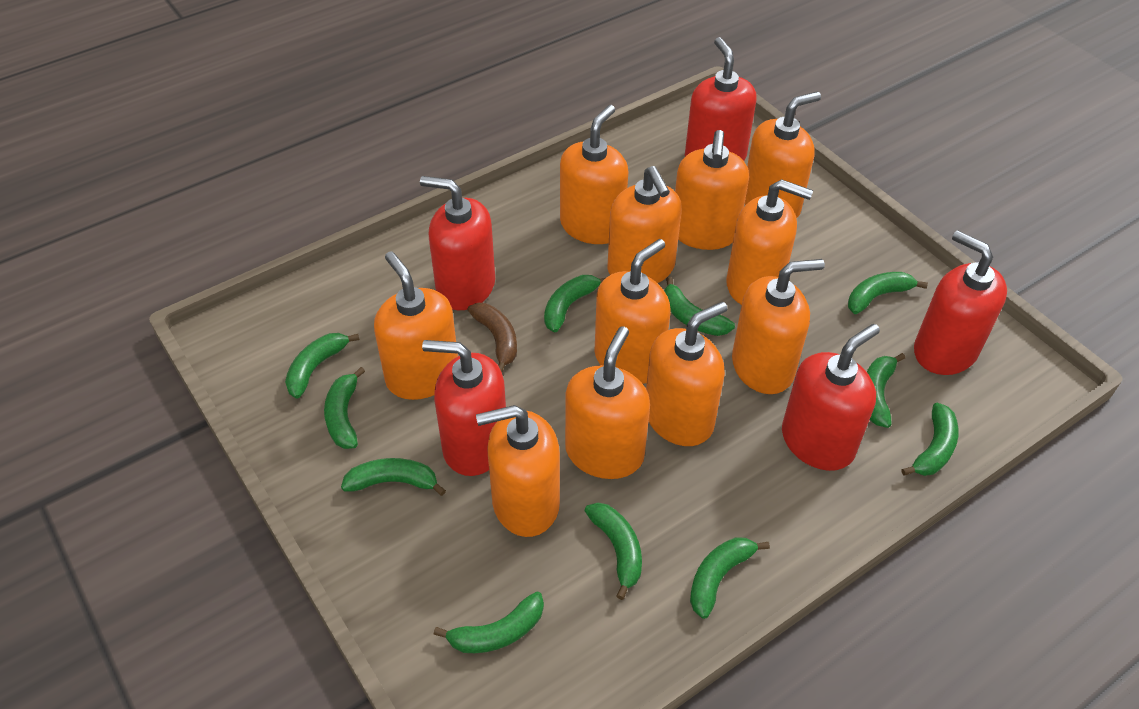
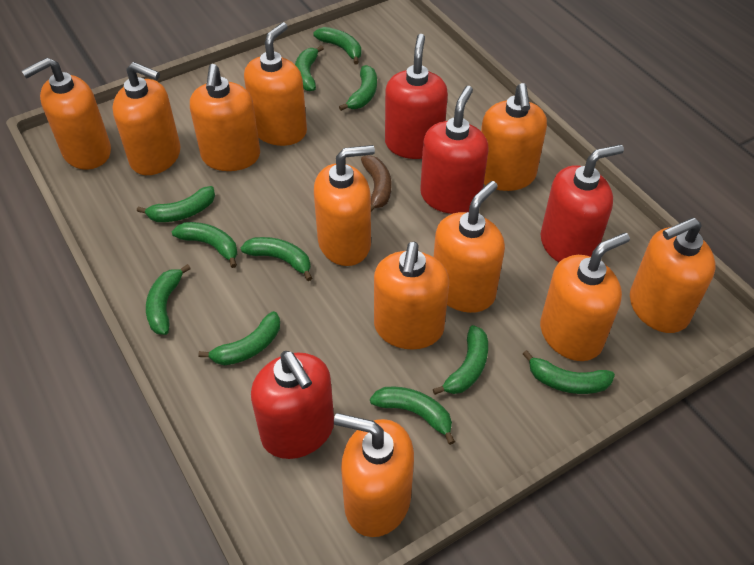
red soap dispenser: 5 -> 4

